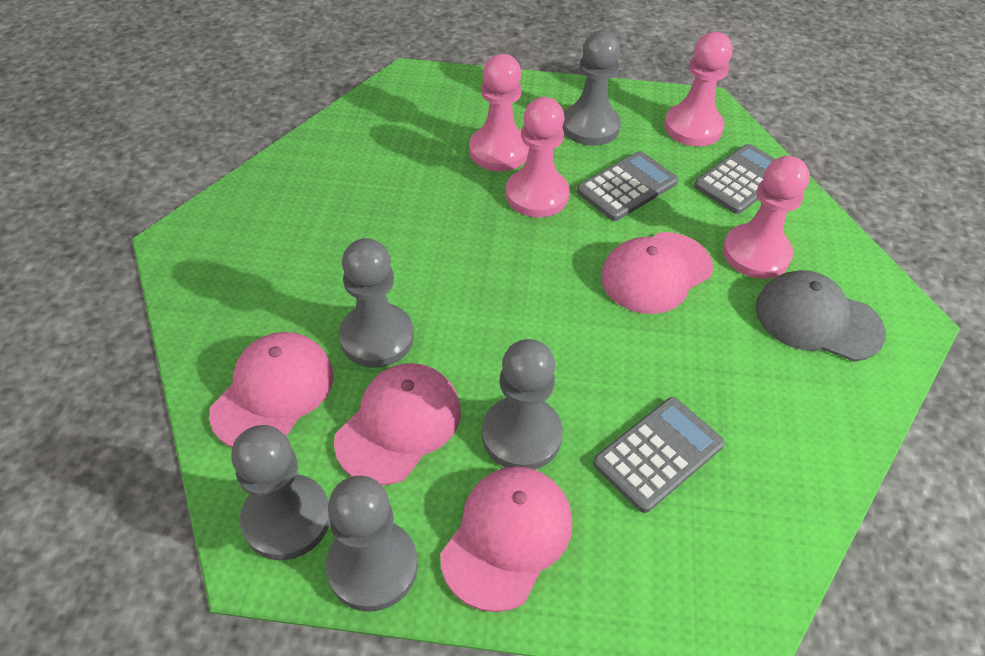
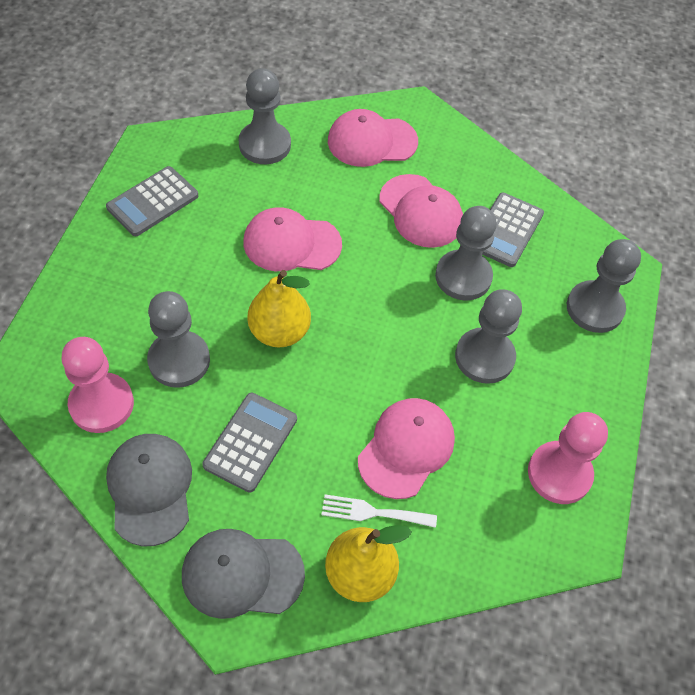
grey cap: 1 -> 2
pink pawn: 4 -> 2
white fork: 0 -> 1
yellow pear: 0 -> 2

